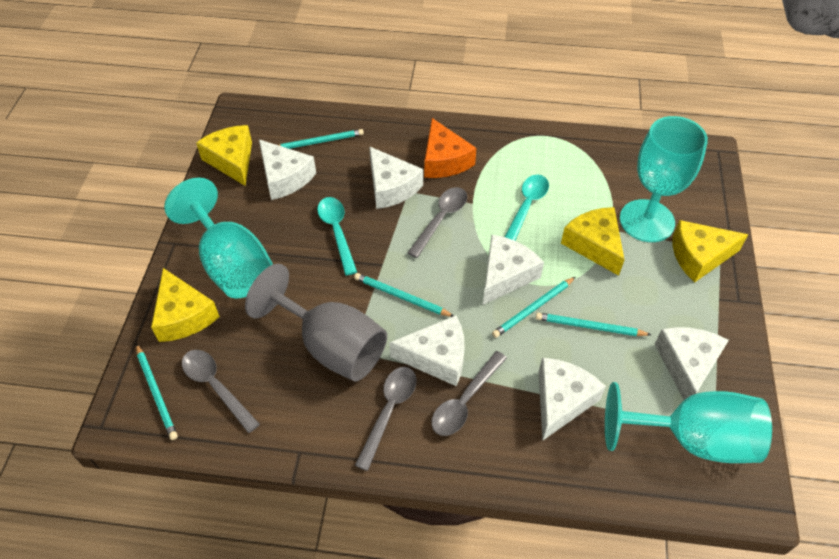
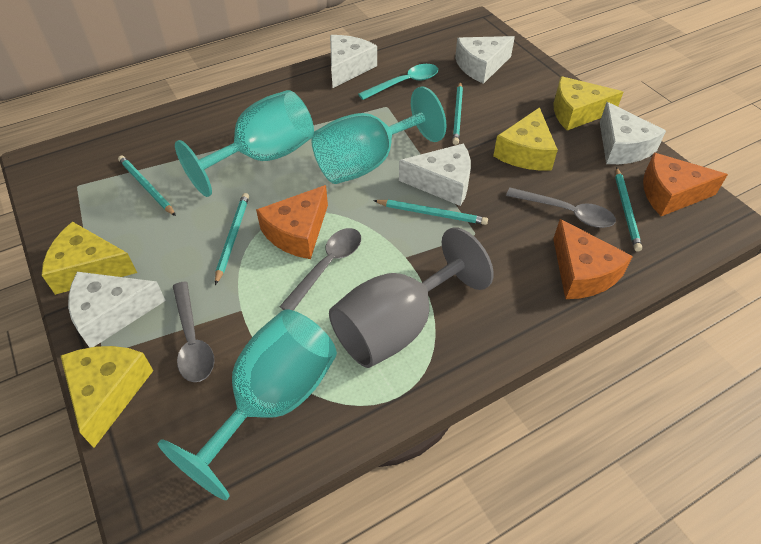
grey spoon: 4 -> 3
orange cheese: 1 -> 3
turquoise spoon: 2 -> 1
white cheese: 6 -> 5

